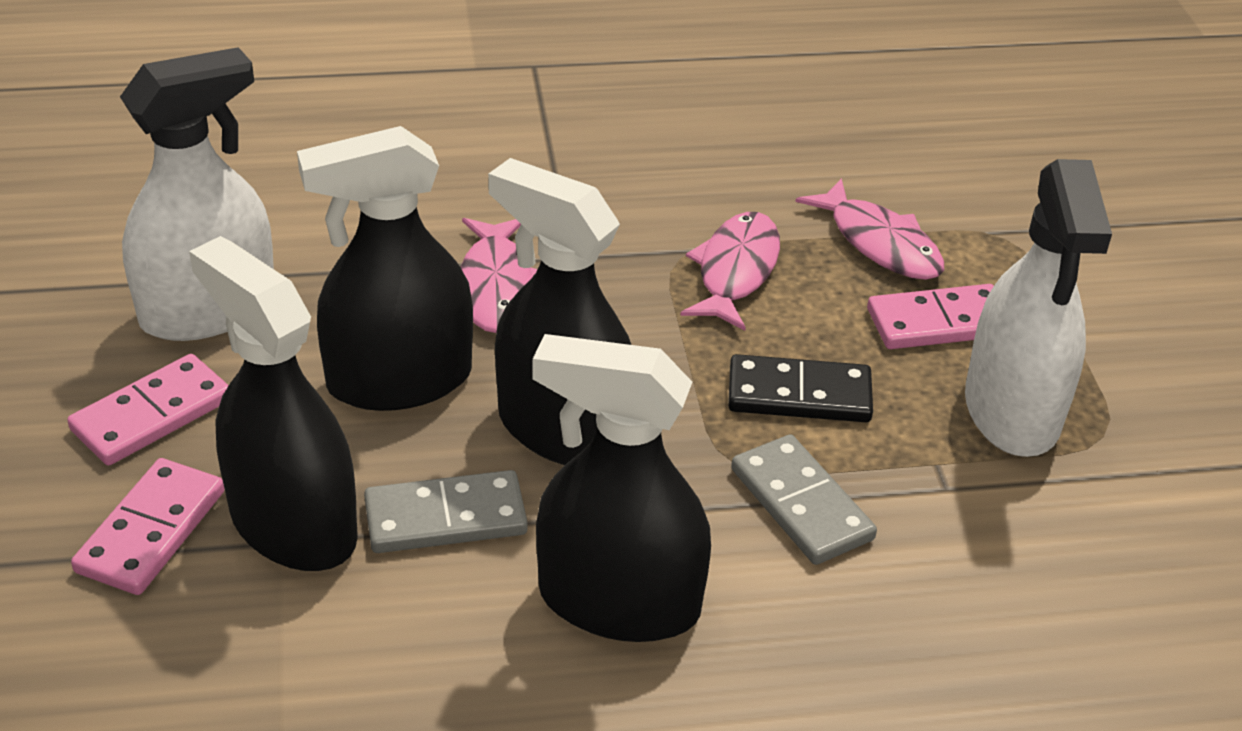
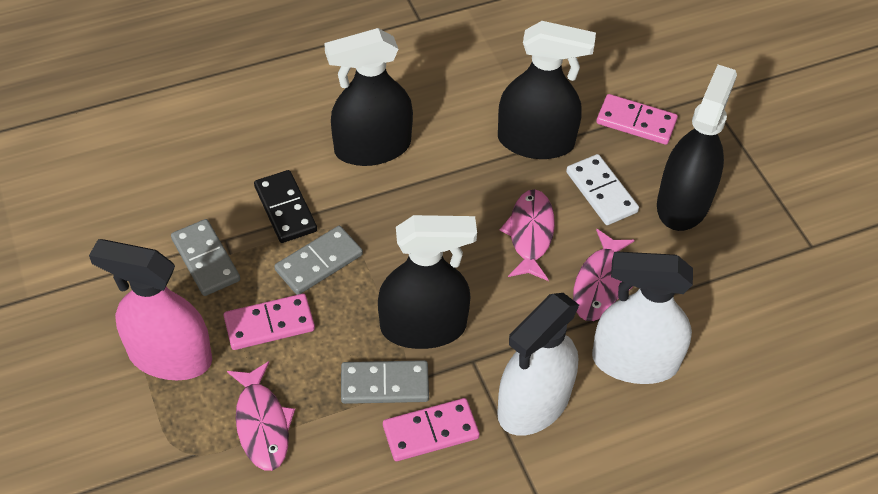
grey domino: 2 -> 3
pink spray bottle: 0 -> 1
white domino: 0 -> 1

